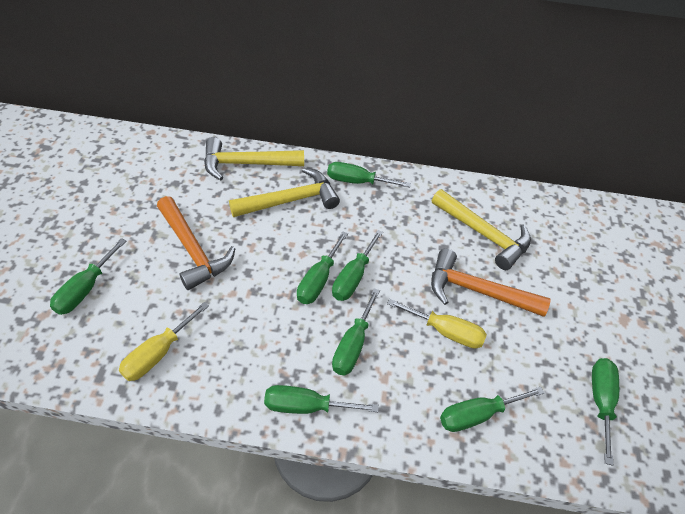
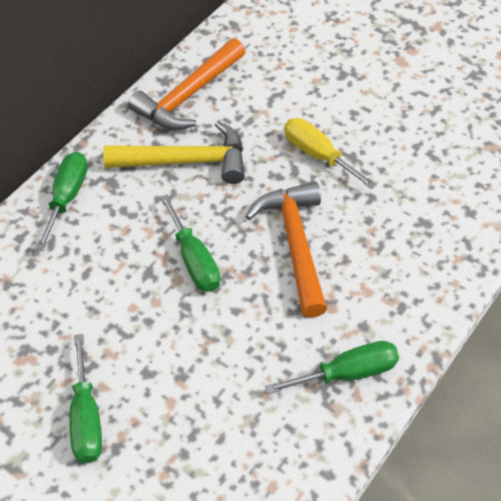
green screwdriver: 8 -> 4
yellow hammer: 3 -> 1
yellow screwdriver: 2 -> 1

